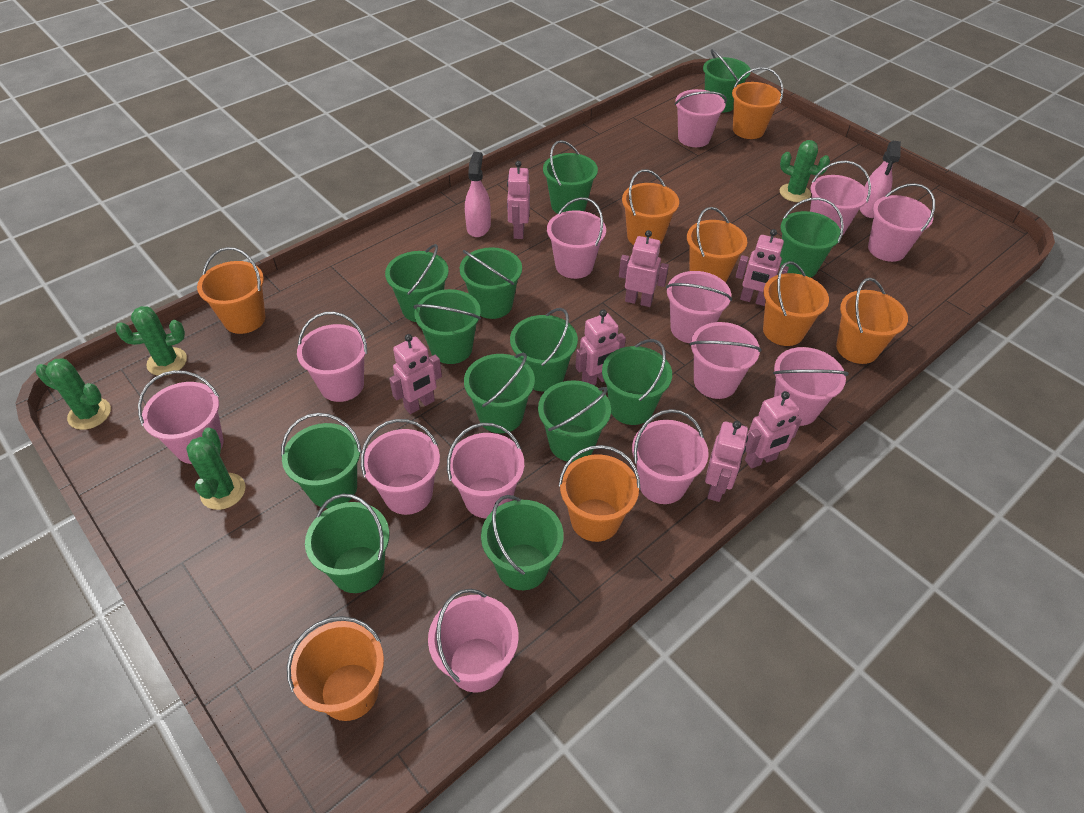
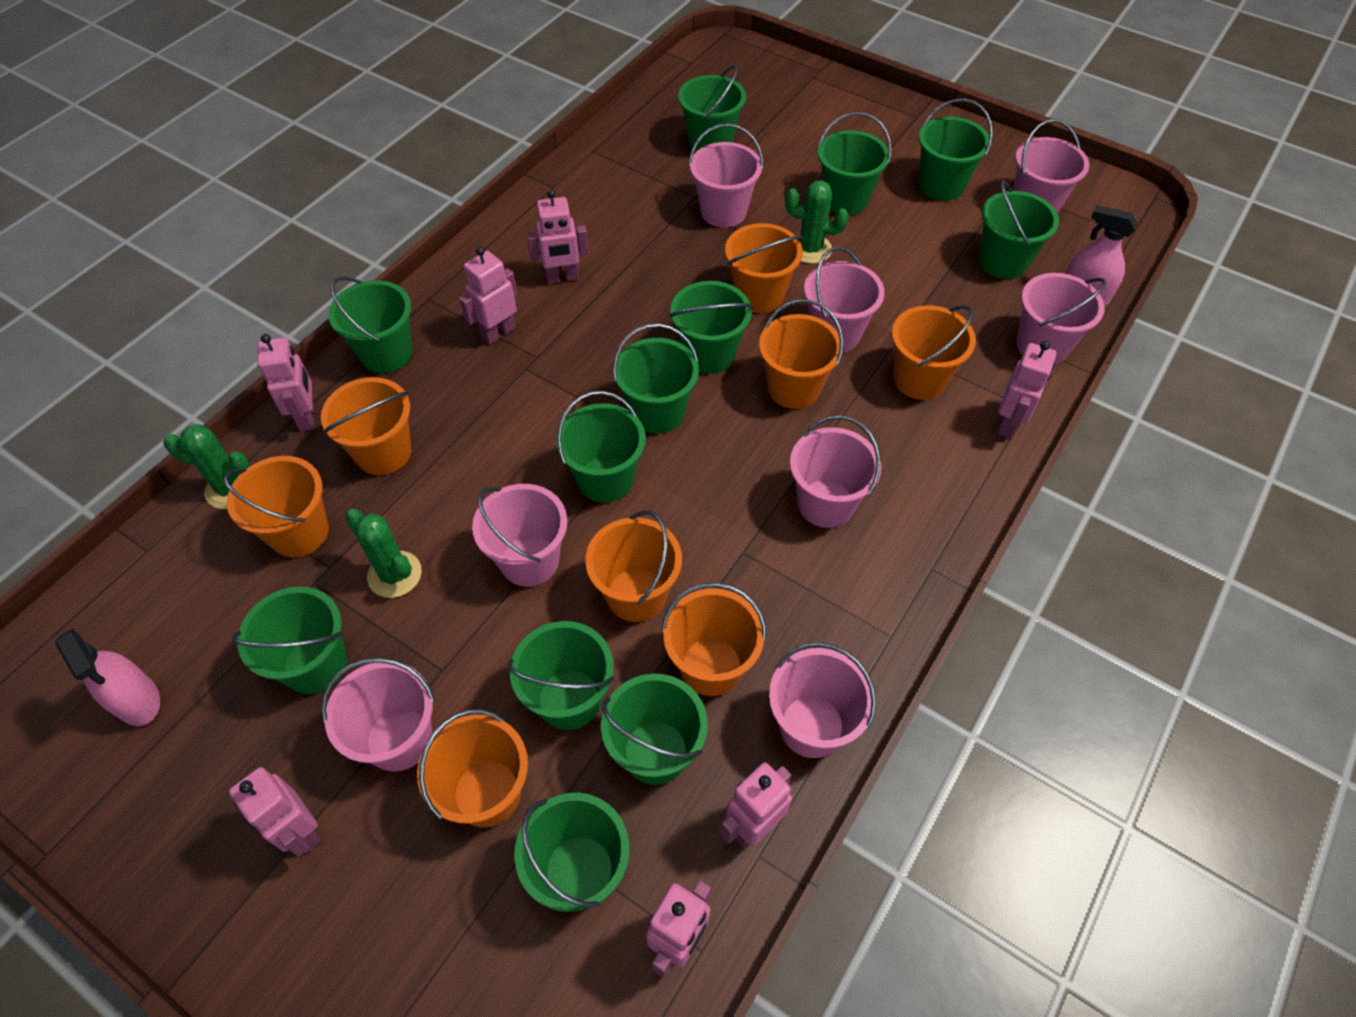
green bucket: 13 -> 12
green cactus: 4 -> 3
pink bucket: 13 -> 8

